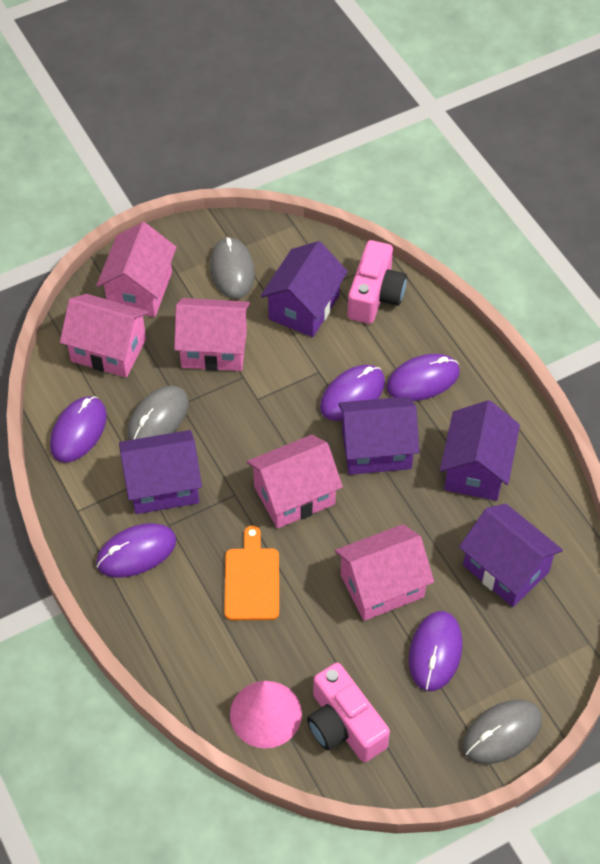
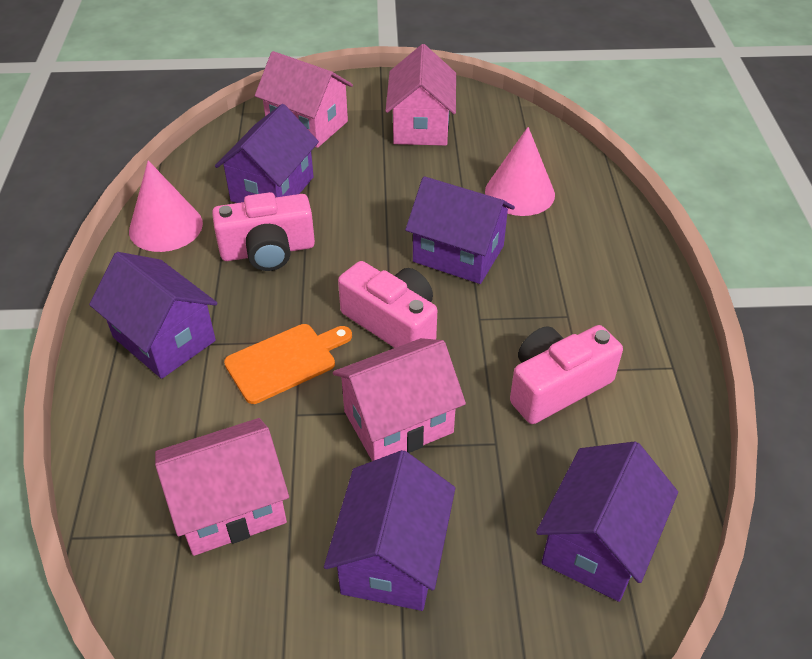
grey mouse: 3 -> 0
pink camera: 2 -> 3
pink cone: 1 -> 2
pink house: 5 -> 4
purple mouse: 5 -> 0

